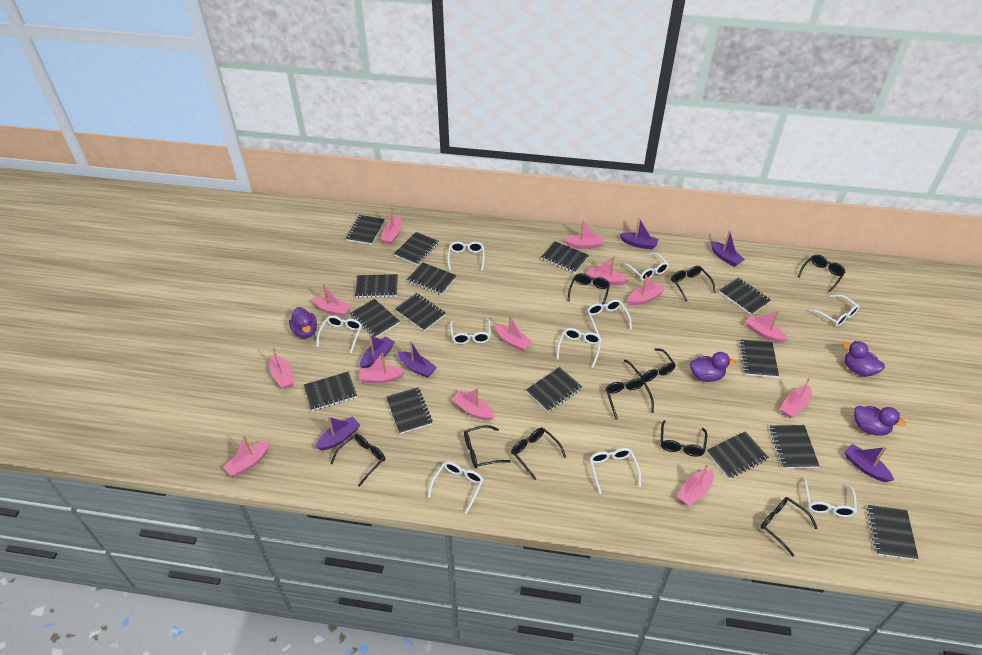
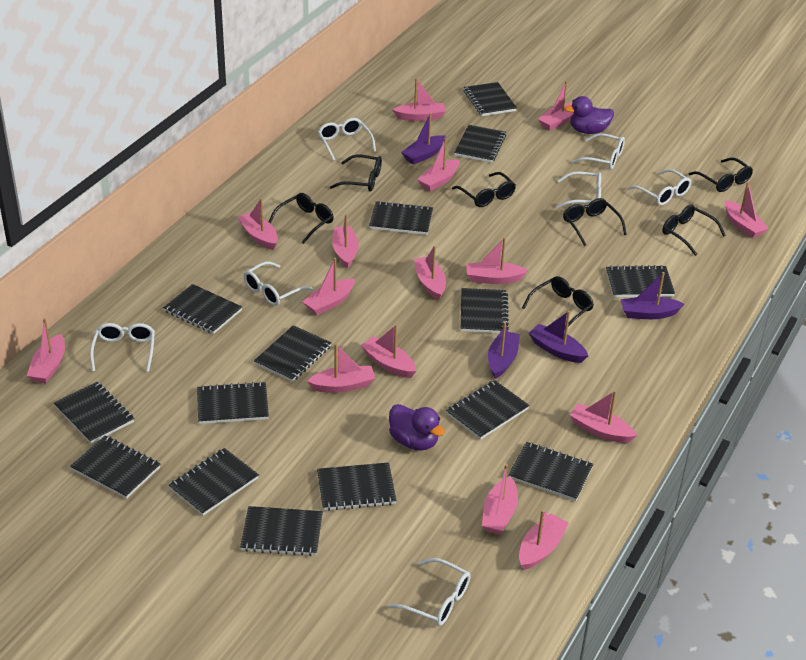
black glasses: 10 -> 7
pink boat: 13 -> 15
purple boat: 6 -> 4
purple duck: 4 -> 2
white glasses: 10 -> 7

